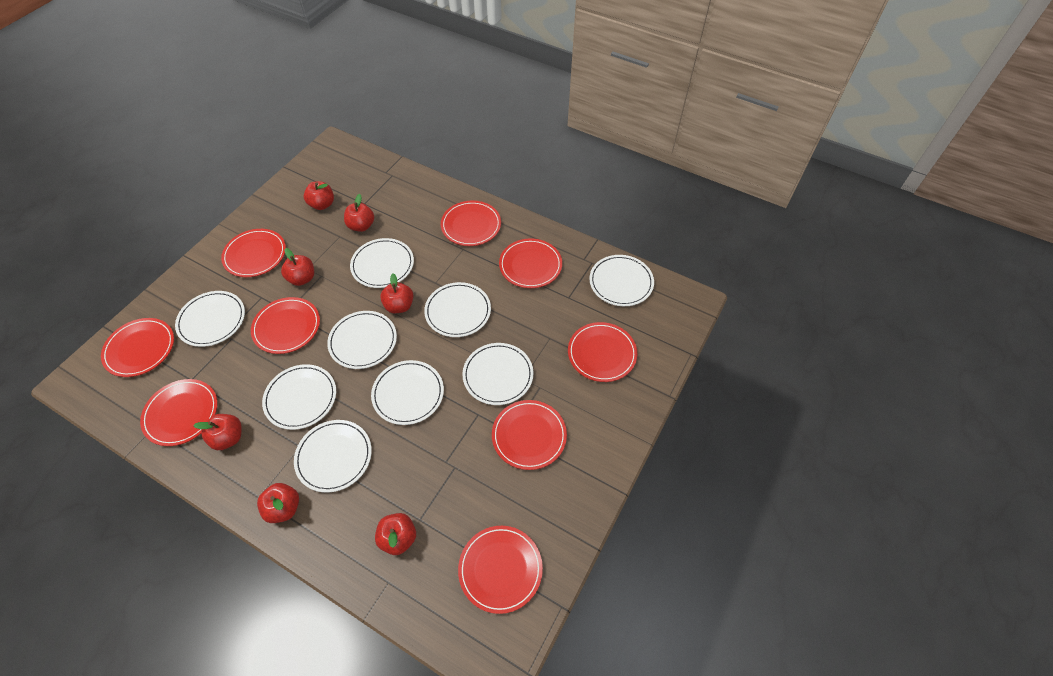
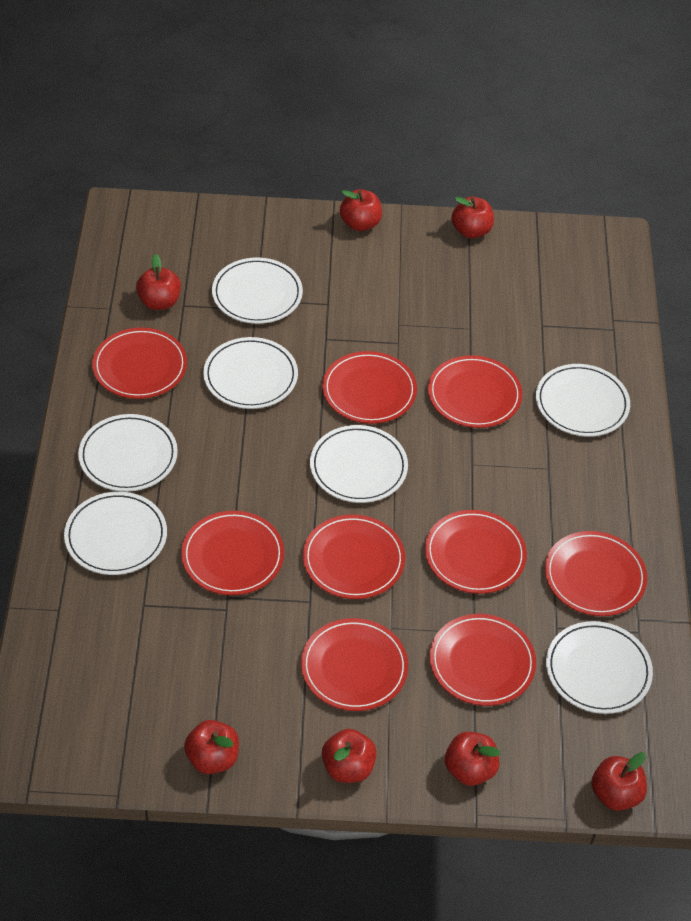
white plate: 9 -> 7

